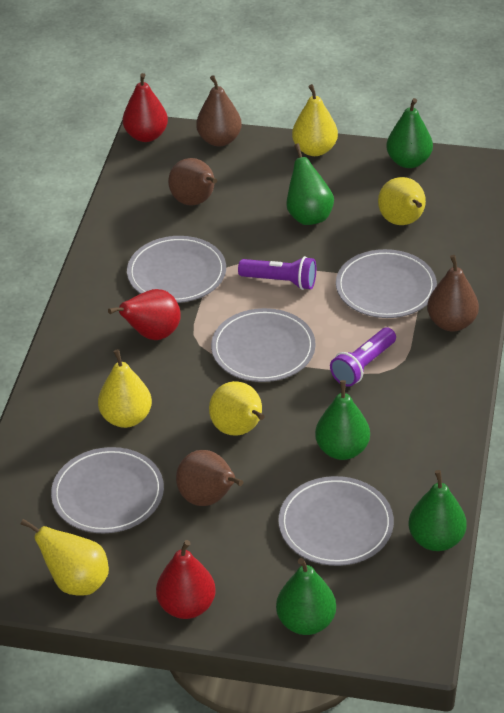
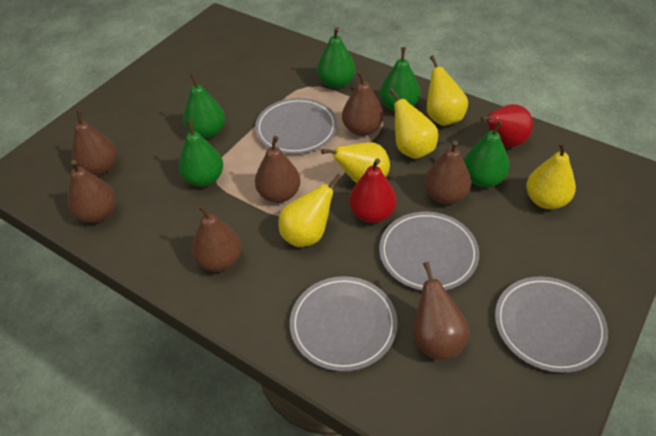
brown pear: 4 -> 7
grey plate: 5 -> 4
purple flashlight: 2 -> 0
red pear: 3 -> 2

